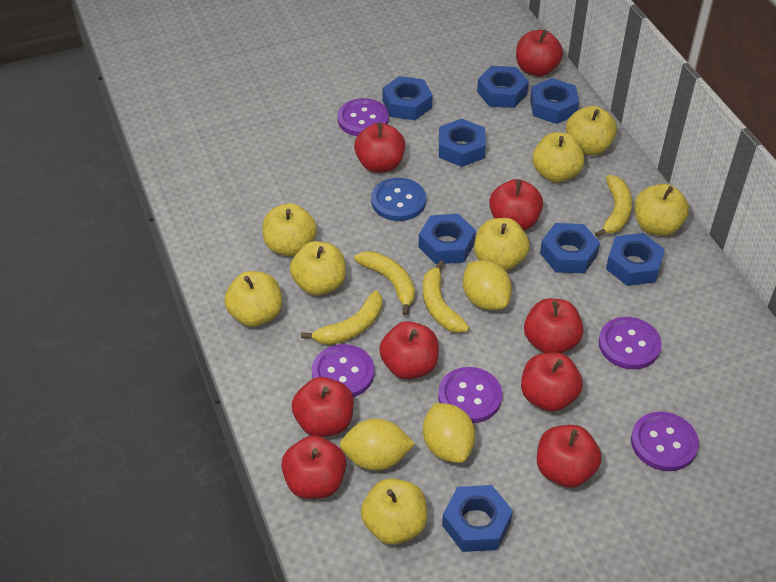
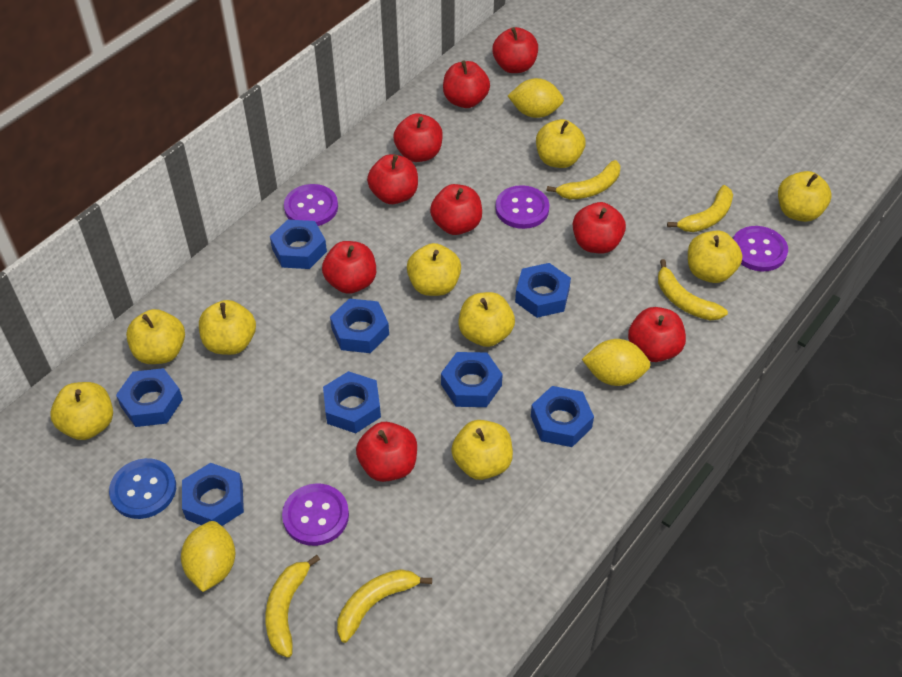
purple button: 5 -> 4
yellow apple: 8 -> 9
yellow banana: 4 -> 5

